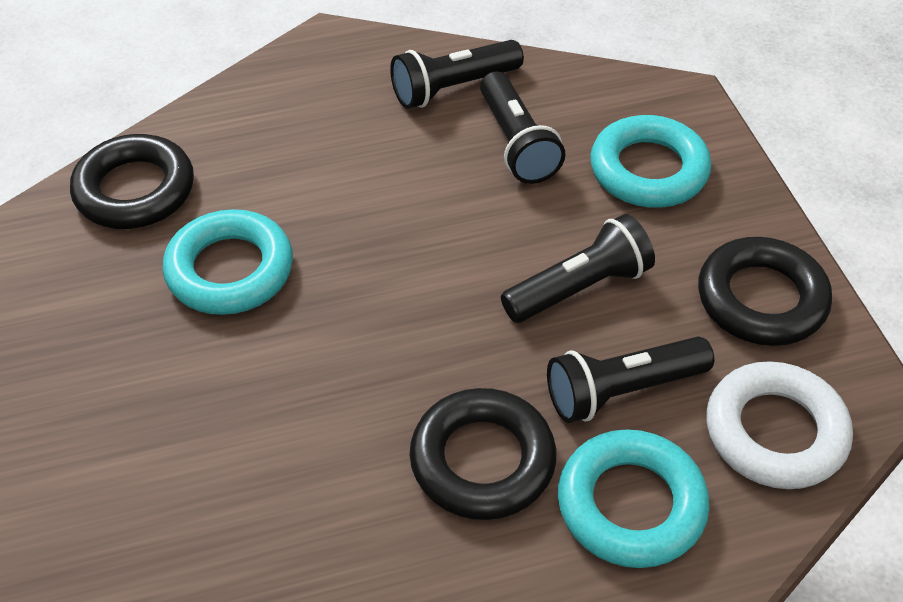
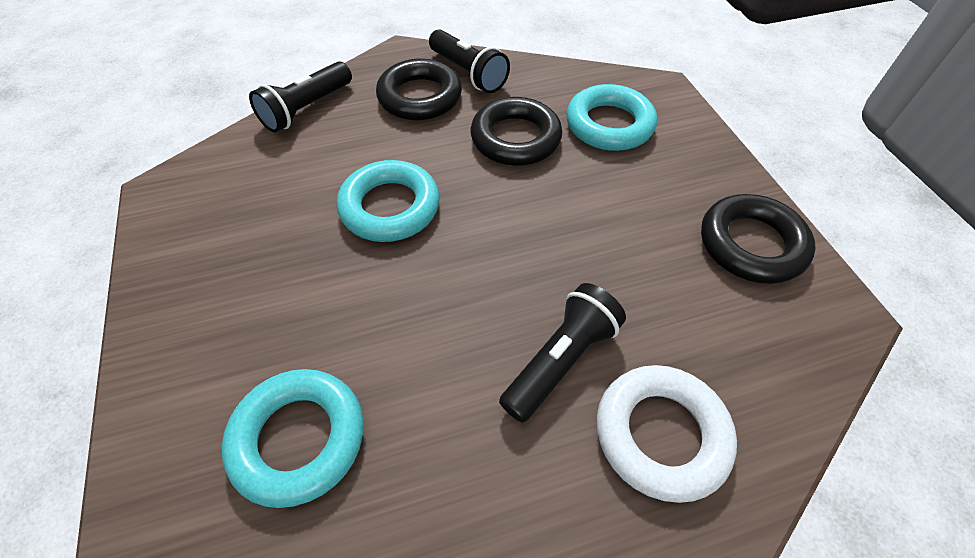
black flashlight: 4 -> 3

